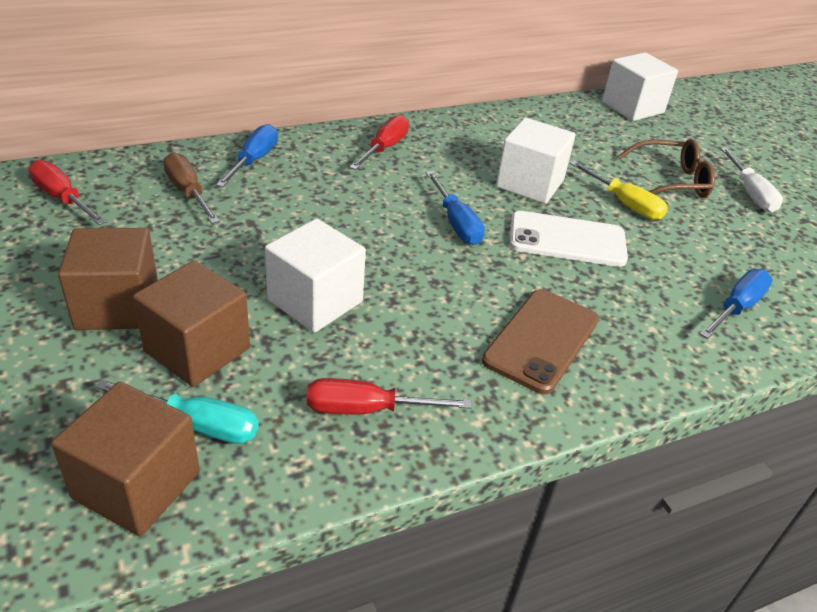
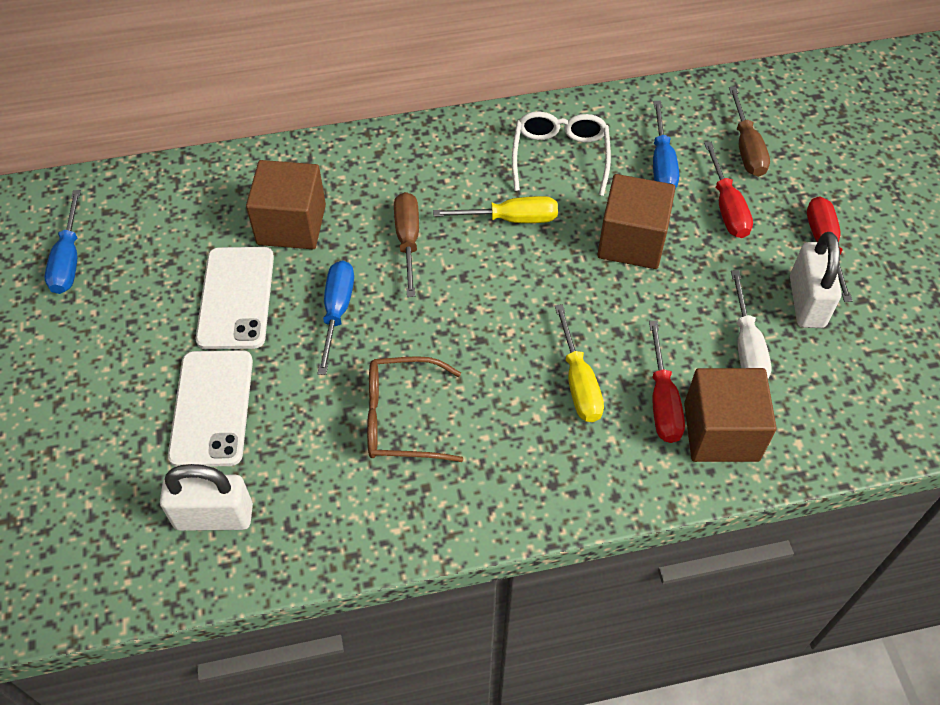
brown phone: 1 -> 0
brown screwdriver: 1 -> 2
turquoise screwdriver: 1 -> 0
white cube: 3 -> 0
white glasses: 0 -> 1
white padlock: 0 -> 2
white phone: 1 -> 2
yellow screwdriver: 1 -> 2

